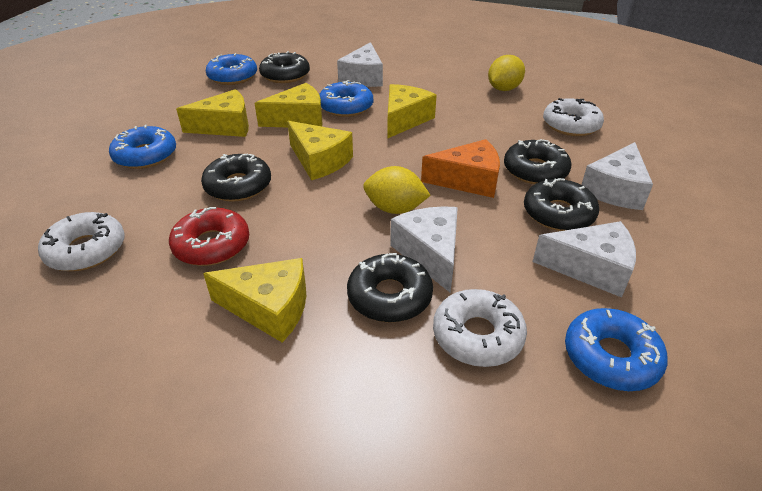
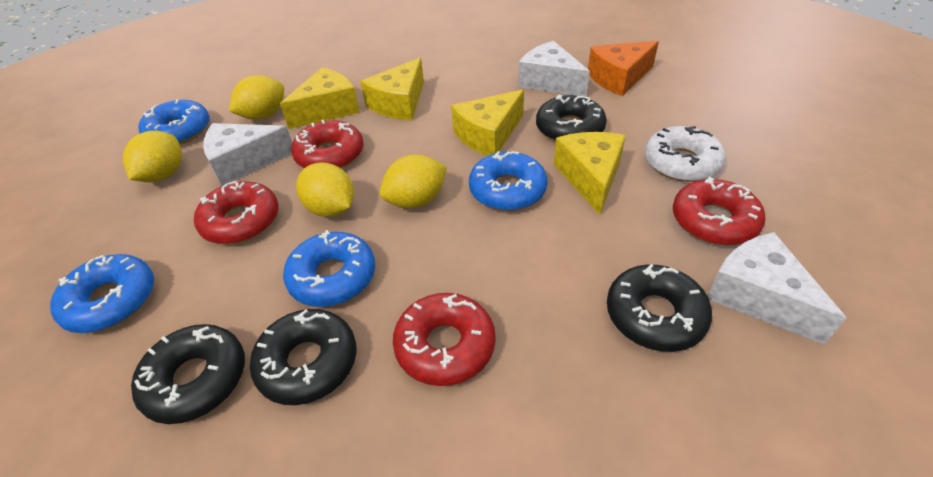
black donut: 5 -> 4
red donut: 1 -> 4
white cheese: 4 -> 3
white donut: 3 -> 1
yellow cheese: 5 -> 4
yellow lemon: 2 -> 4

